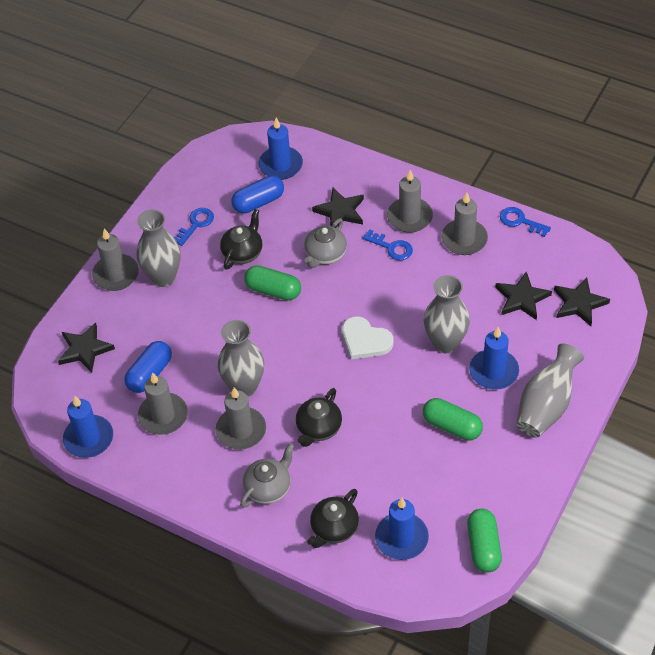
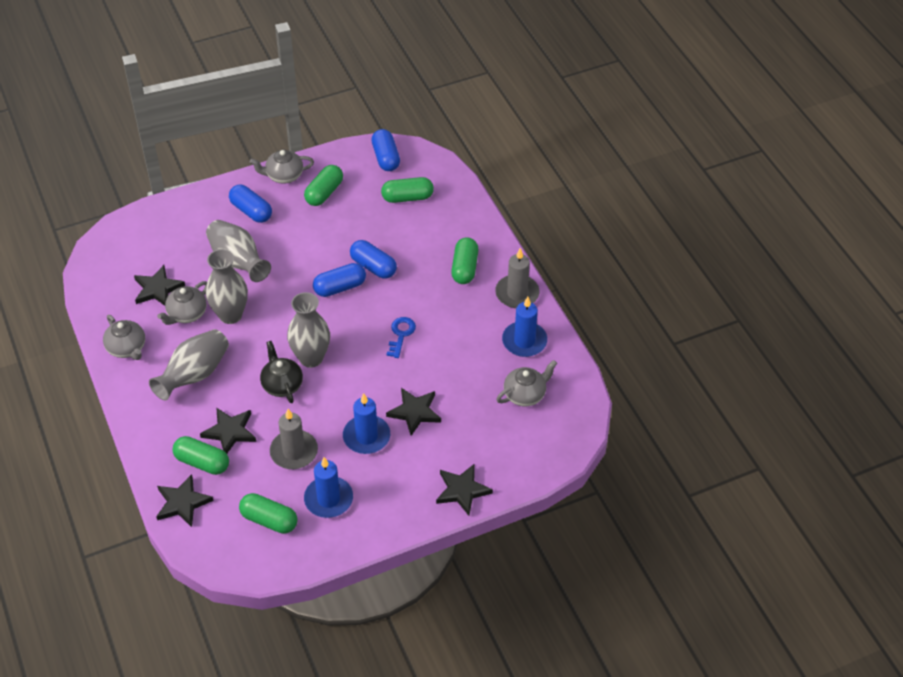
black star: 4 -> 5
black teapot: 3 -> 1
blue candle: 4 -> 3
blue capsule: 2 -> 4
blue key: 3 -> 1
green capsule: 3 -> 5
grey candle: 5 -> 2
grey teapot: 2 -> 4
white heart: 1 -> 0

